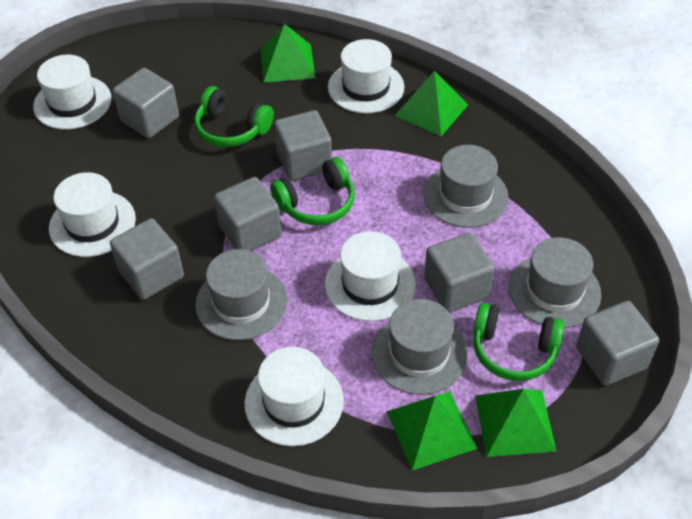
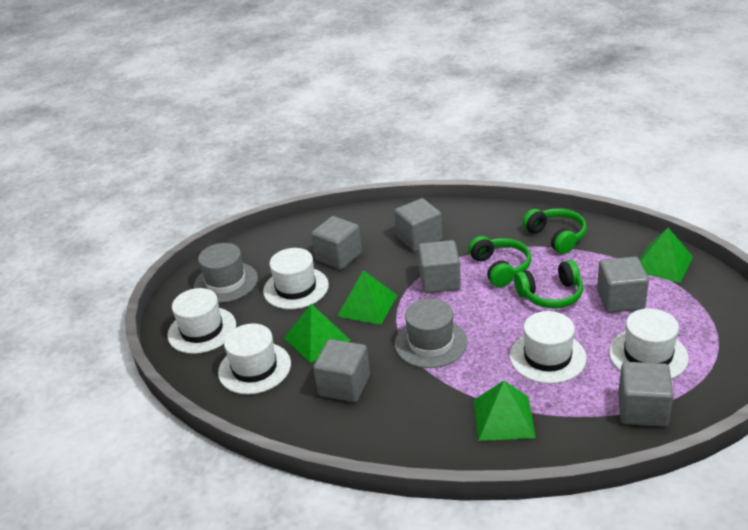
grey hat: 4 -> 2

